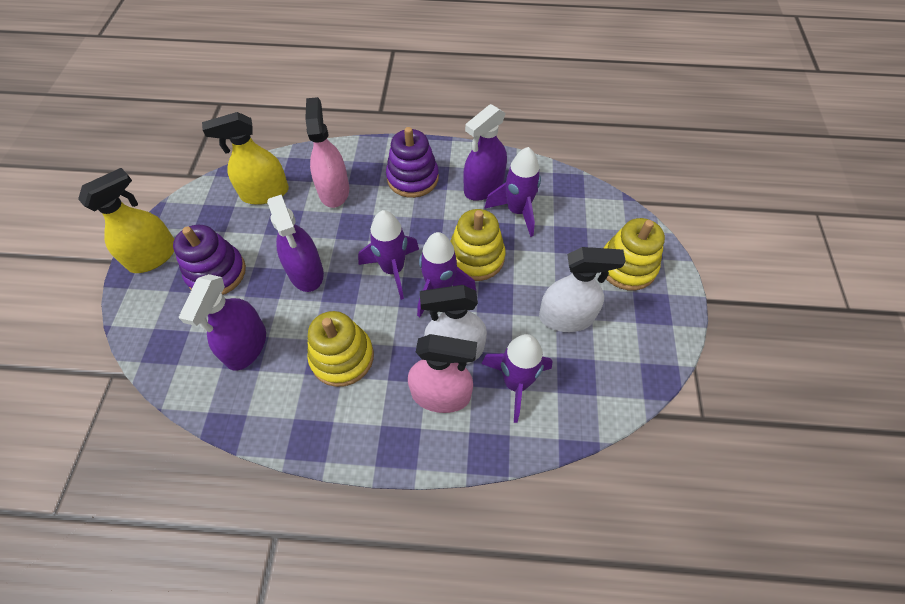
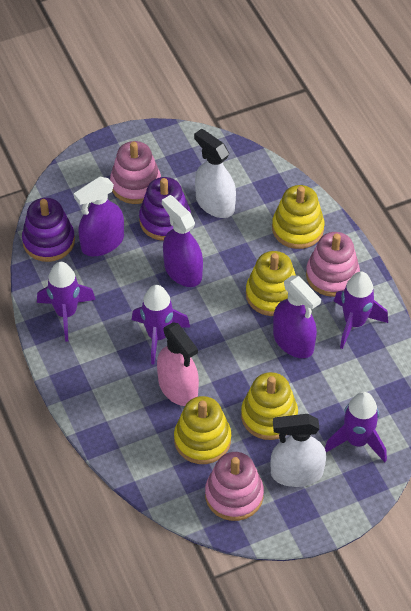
pink spray bottle: 2 -> 1
pink stacking toy: 0 -> 3
yellow spray bottle: 2 -> 0
yellow stacking toy: 3 -> 4

